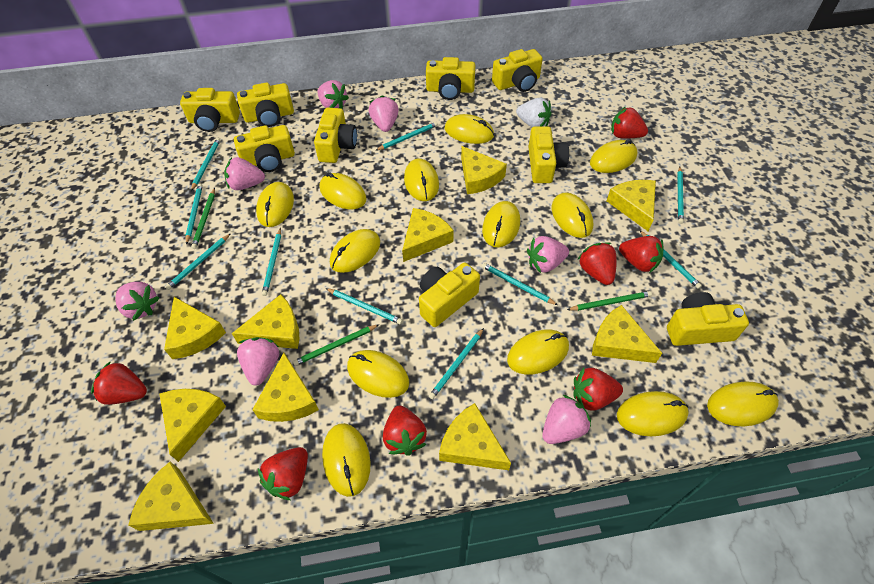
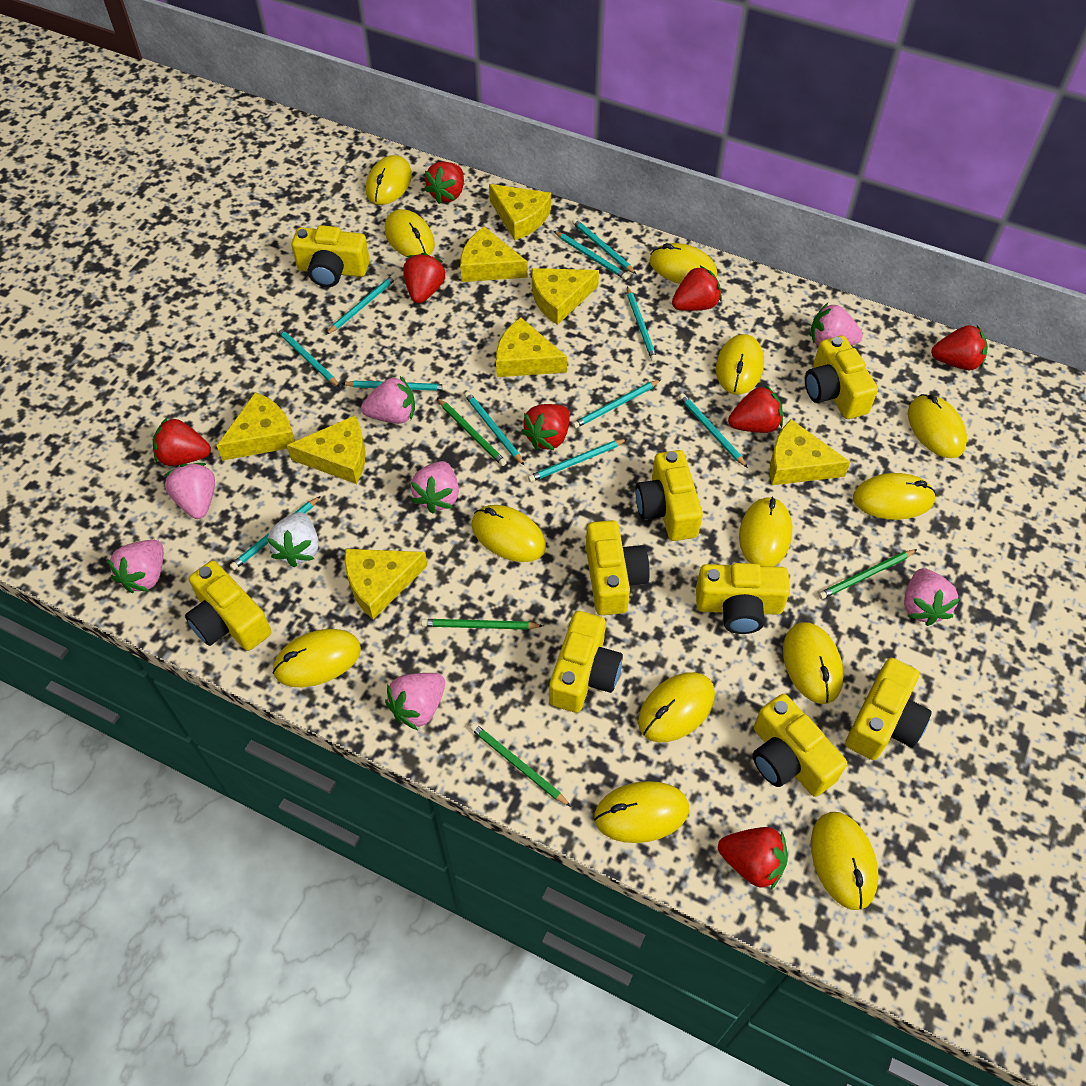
green pencil: 3 -> 4
red strawberry: 7 -> 8
turquoise pencil: 10 -> 11
yellow cheese: 10 -> 8

